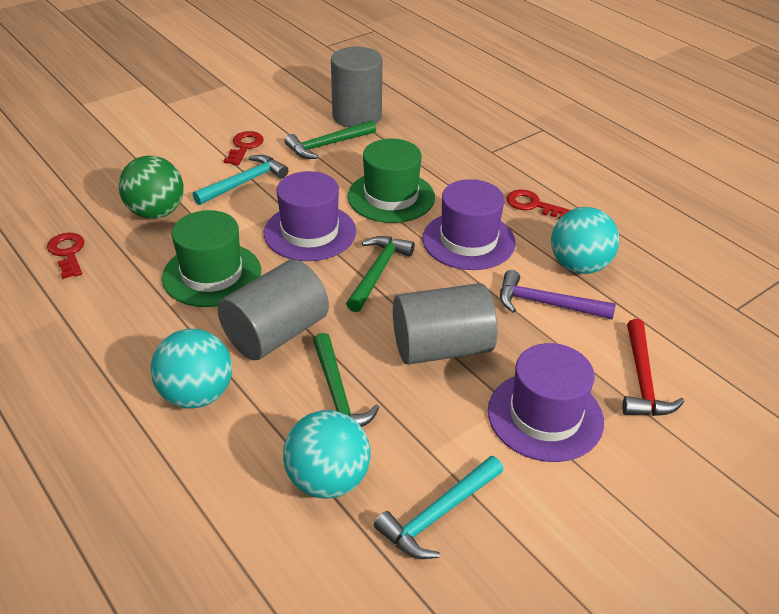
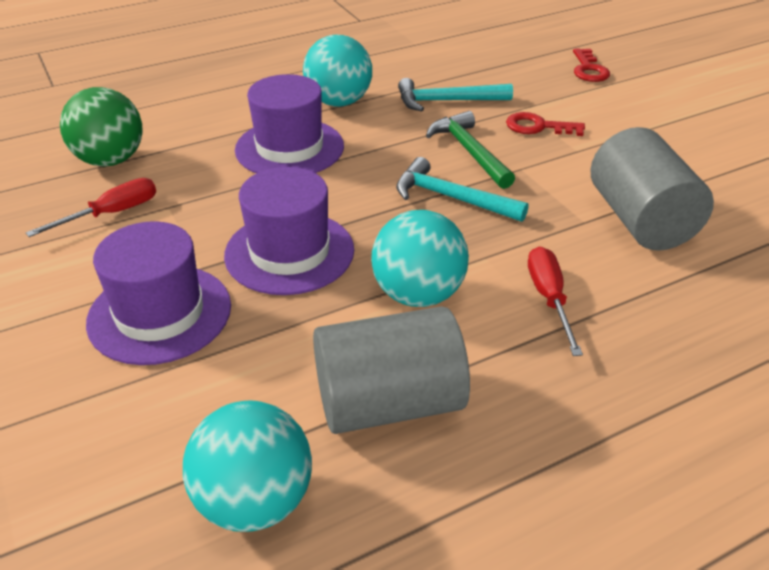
green hammer: 3 -> 1
green hat: 2 -> 0
grey cylinder: 3 -> 2
purple hammer: 1 -> 0
red hammer: 1 -> 0
red key: 3 -> 2
red screwdriver: 0 -> 2

